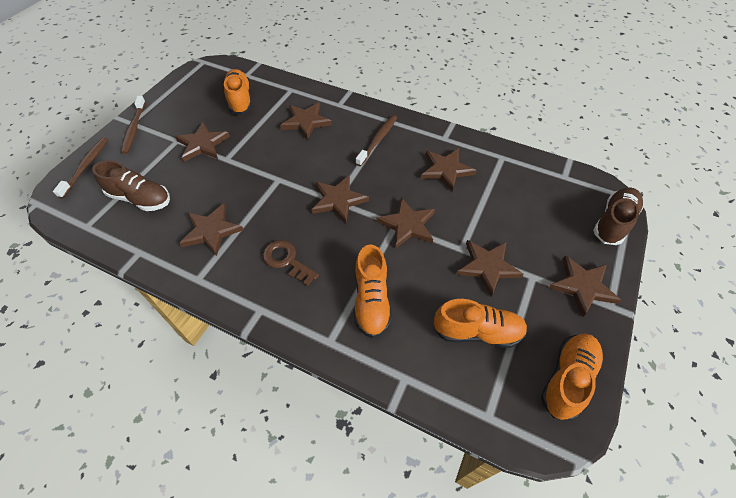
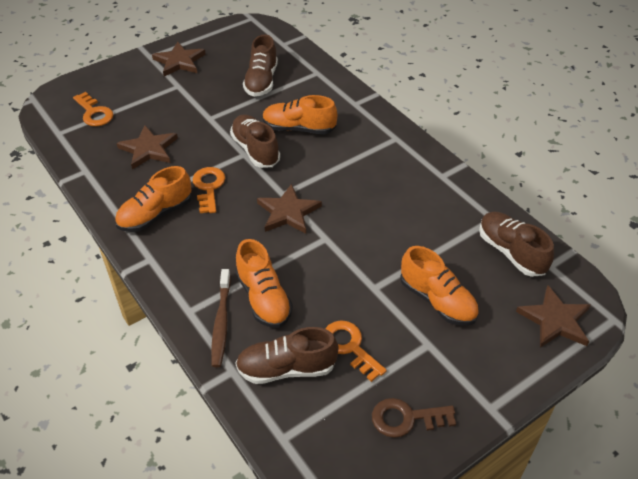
brown shoe: 2 -> 4
brown star: 8 -> 4
brown toothbrush: 3 -> 1
orange key: 0 -> 3

